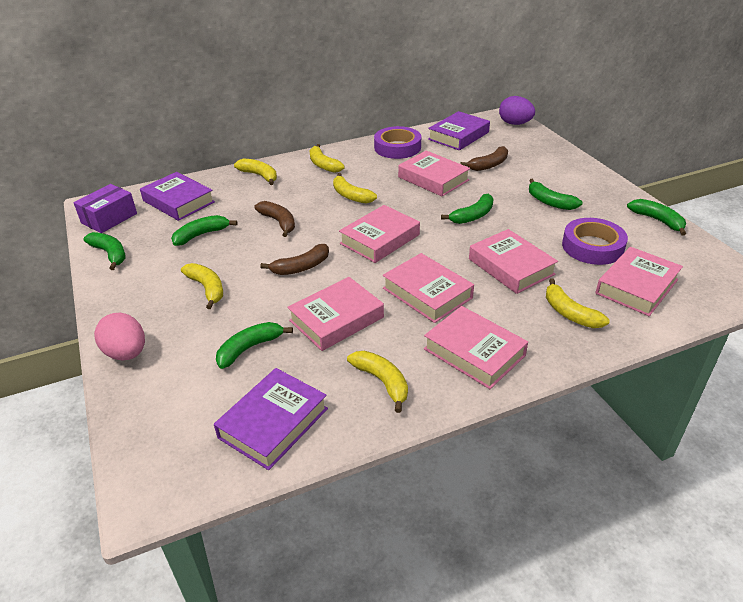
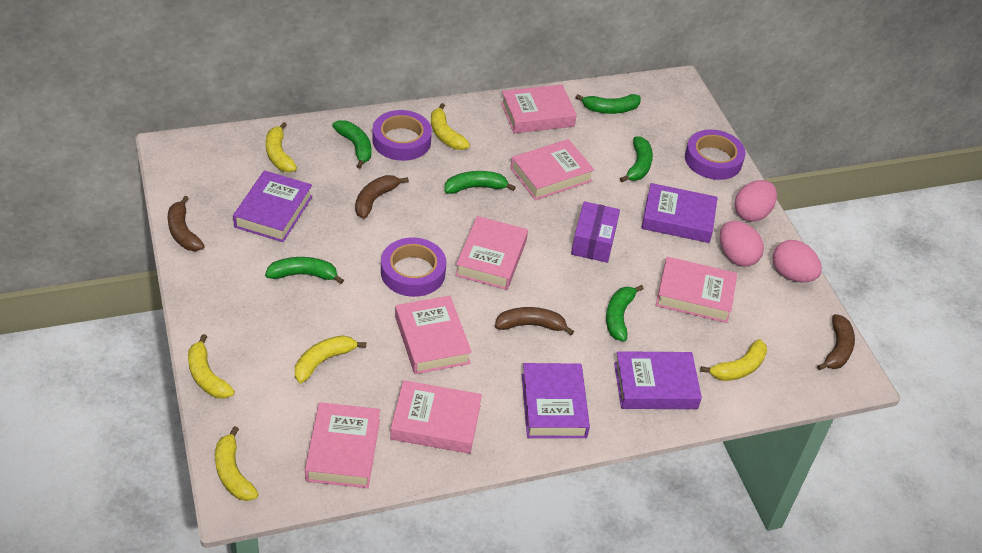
brown banana: 3 -> 4
pink egg: 1 -> 3
purple book: 3 -> 4
purple egg: 1 -> 0
purple tape: 2 -> 3

